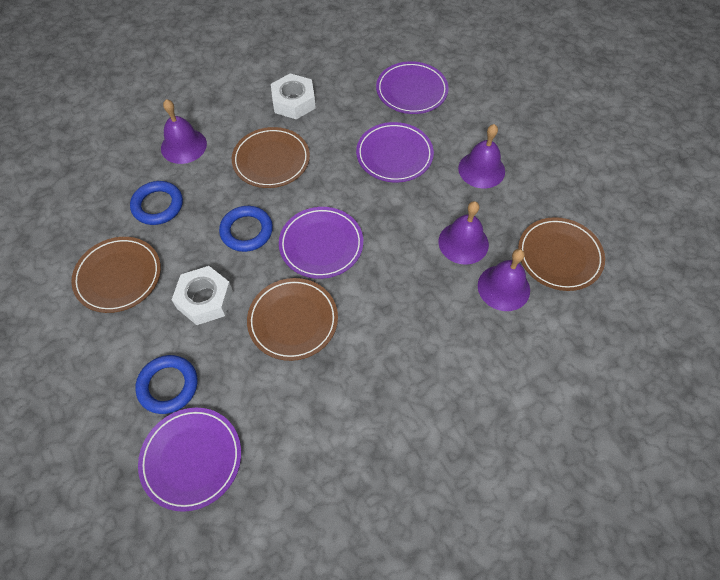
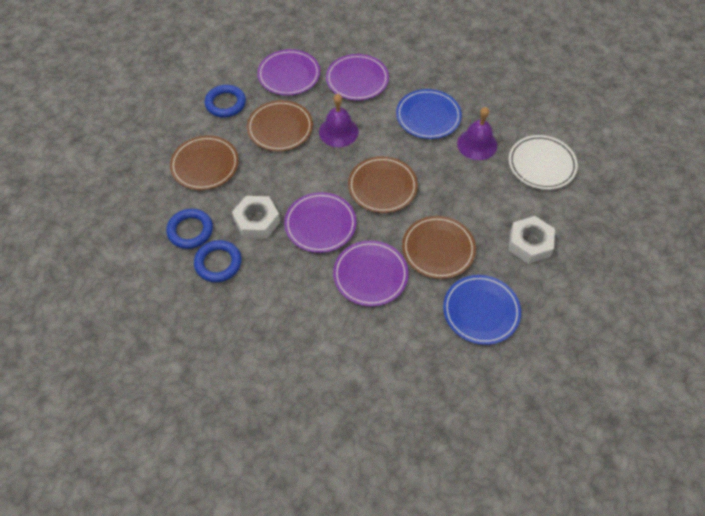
blue plate: 0 -> 2
purple bell: 4 -> 2
white plate: 0 -> 1

